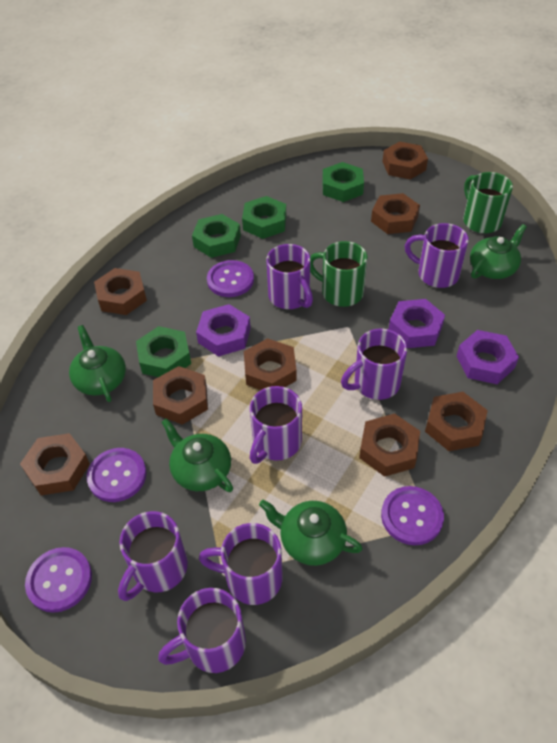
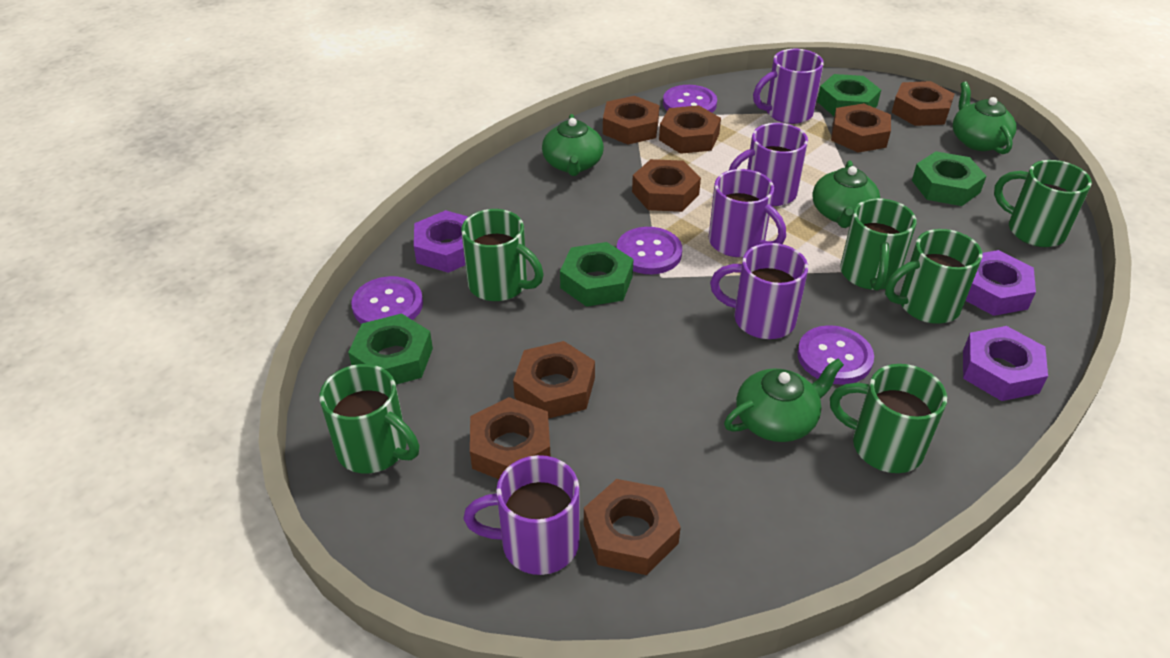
green mug: 2 -> 6
purple mug: 7 -> 5

